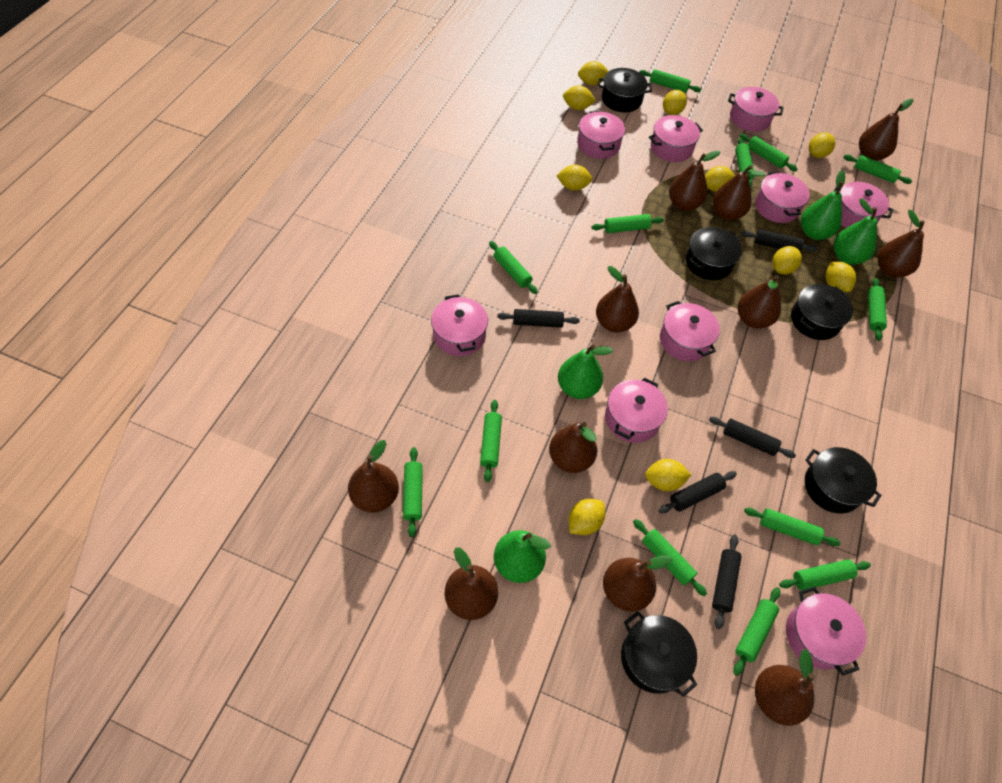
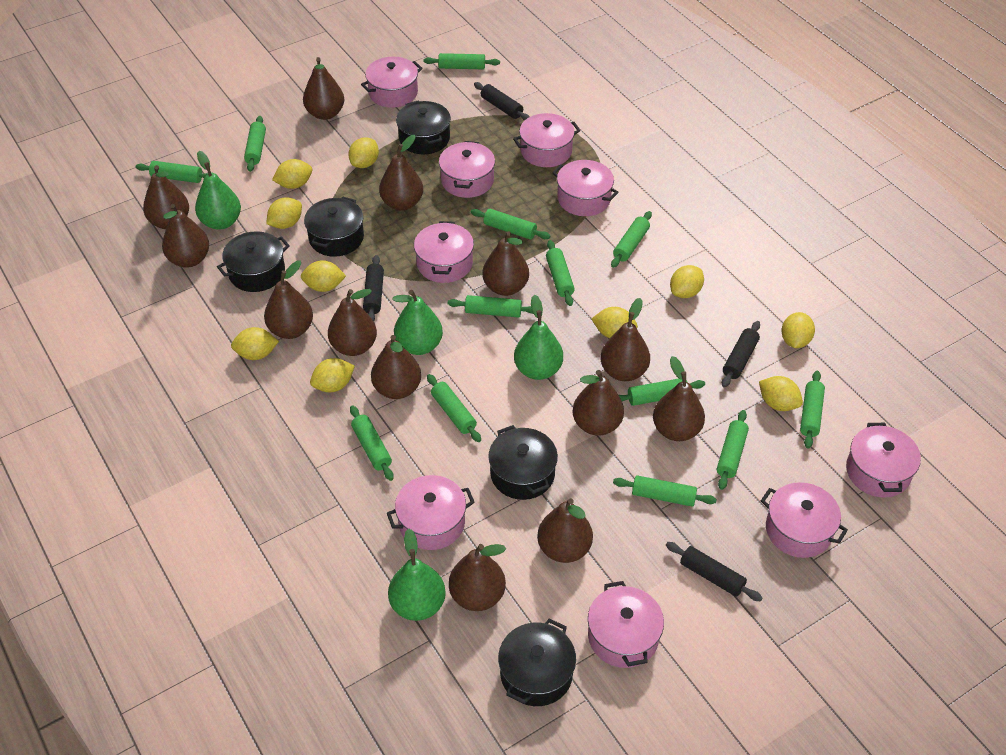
black rolling pin: 5 -> 4
brown pear: 11 -> 13

